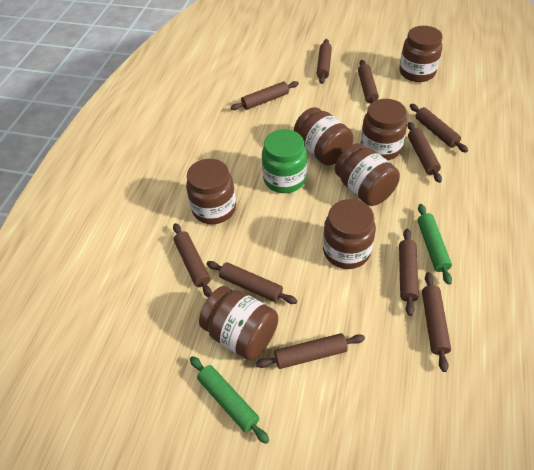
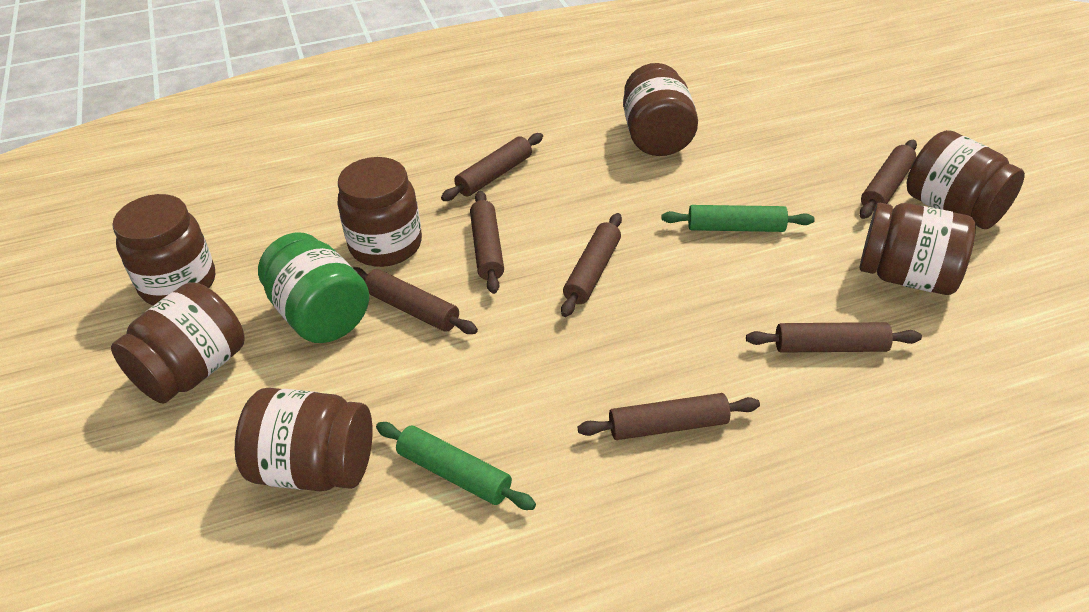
brown rolling pin: 10 -> 7

